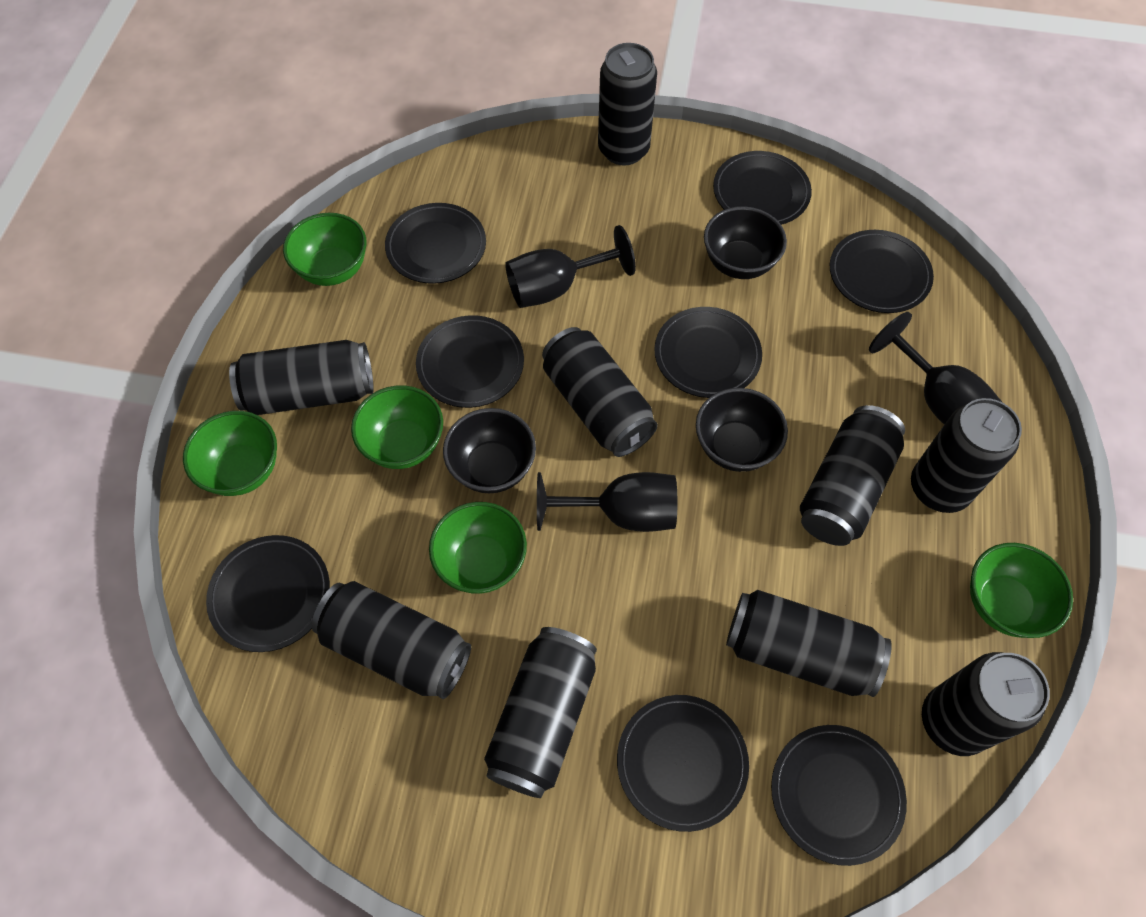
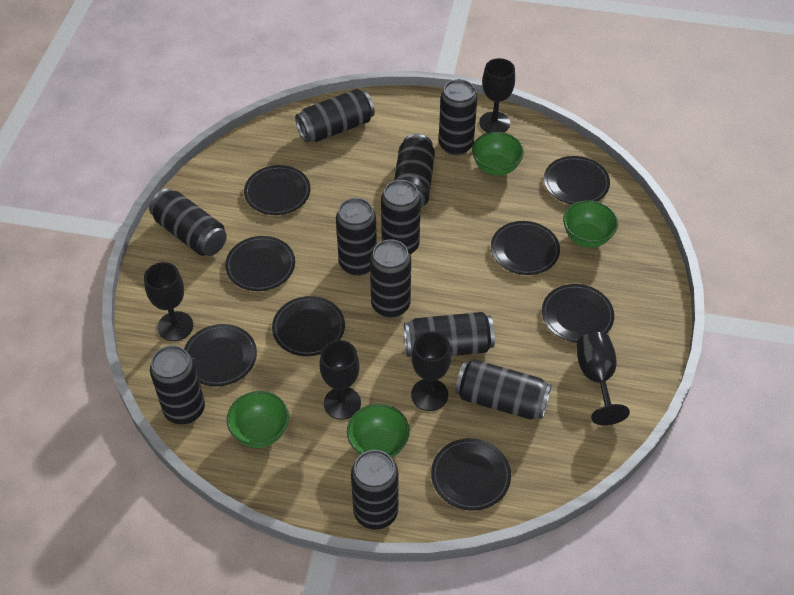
black bowl: 3 -> 0
black can: 9 -> 11
black goblet: 3 -> 5
green bowl: 5 -> 4

